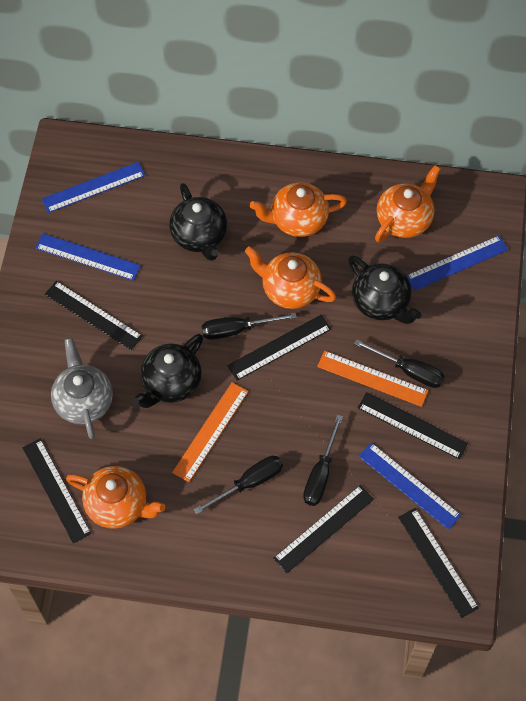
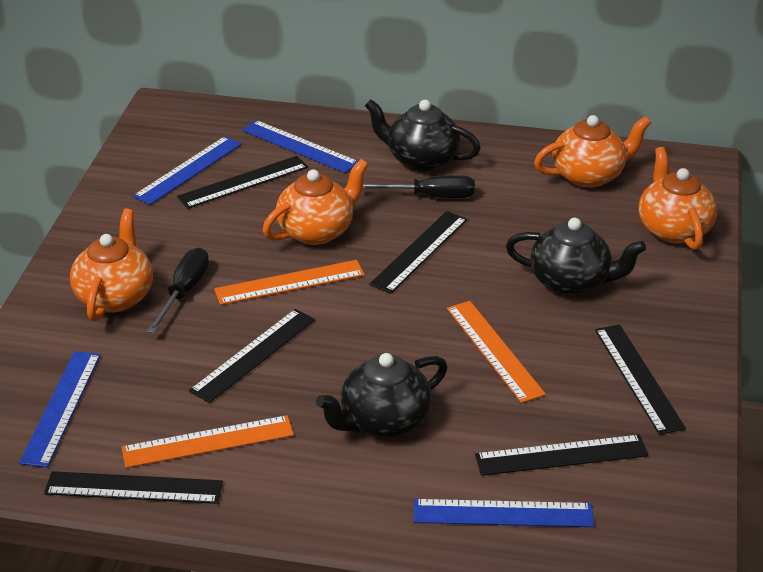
black screwdriver: 4 -> 2
grey teapot: 1 -> 0
orange ruler: 2 -> 3

